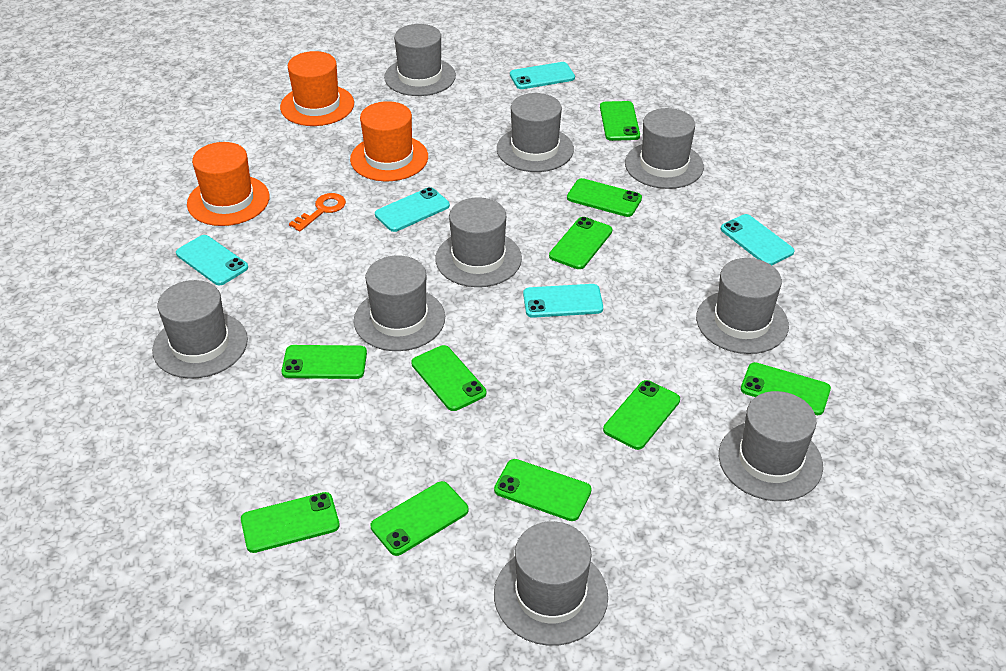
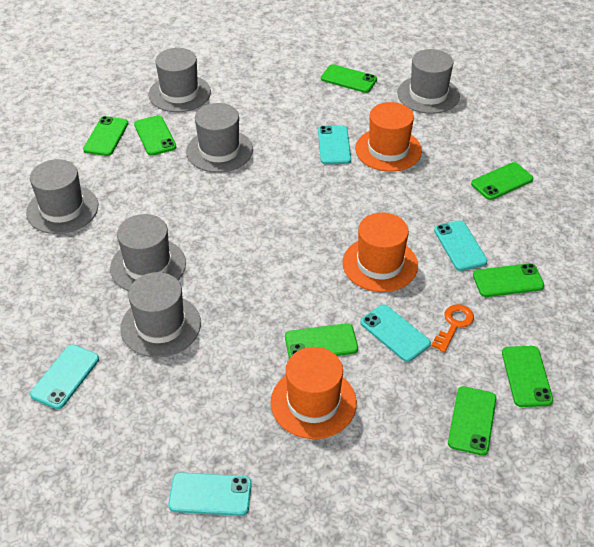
green phone: 10 -> 8
grey hat: 9 -> 6

